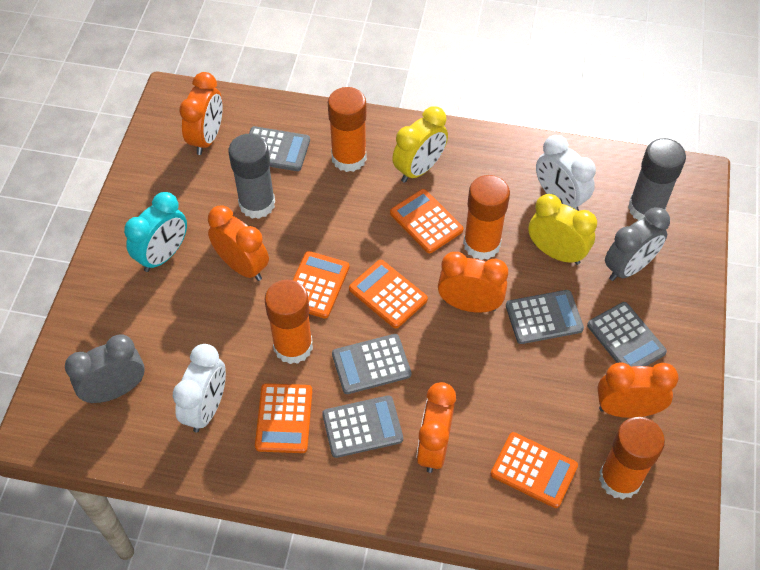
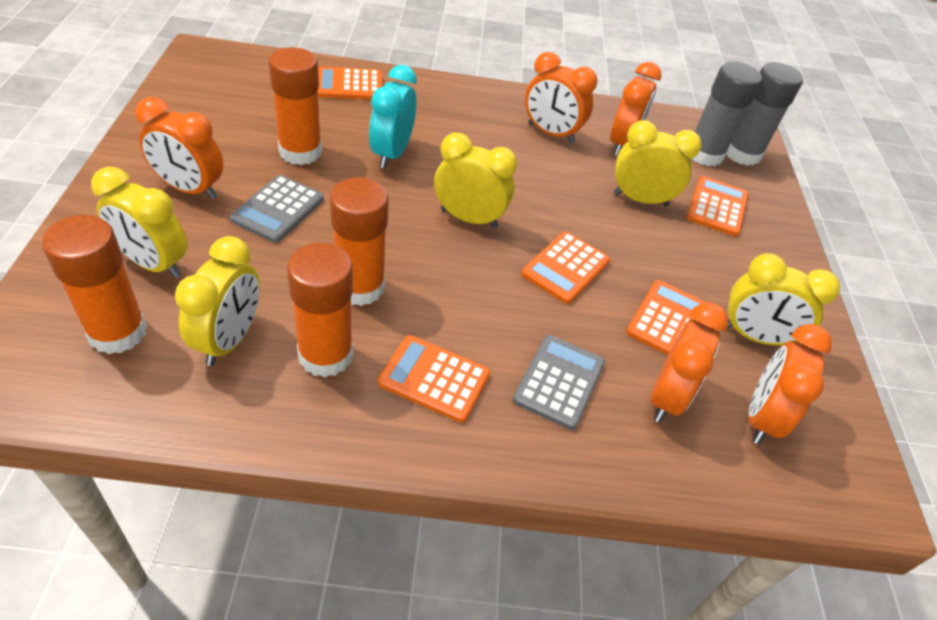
grey calculator: 5 -> 2
grey clock: 2 -> 0
white clock: 2 -> 0
yellow clock: 2 -> 5

